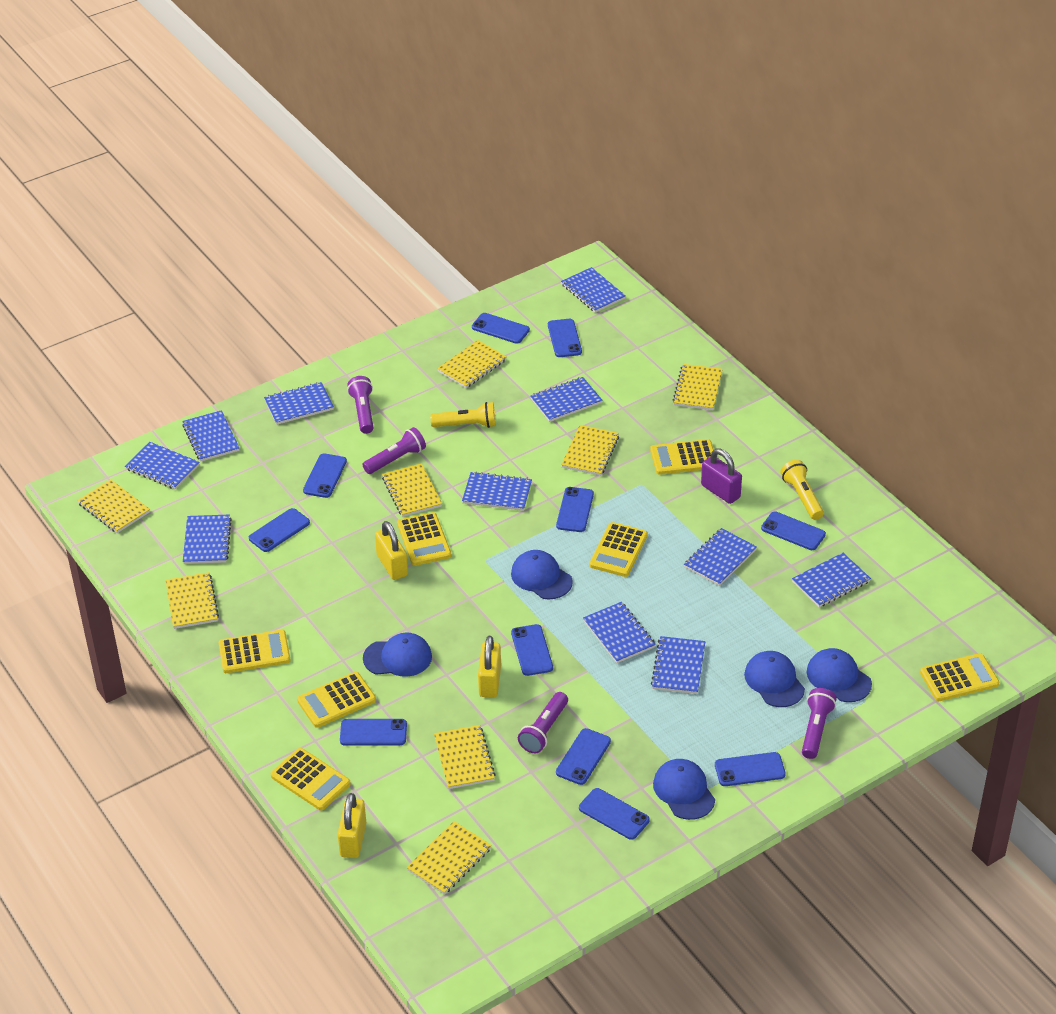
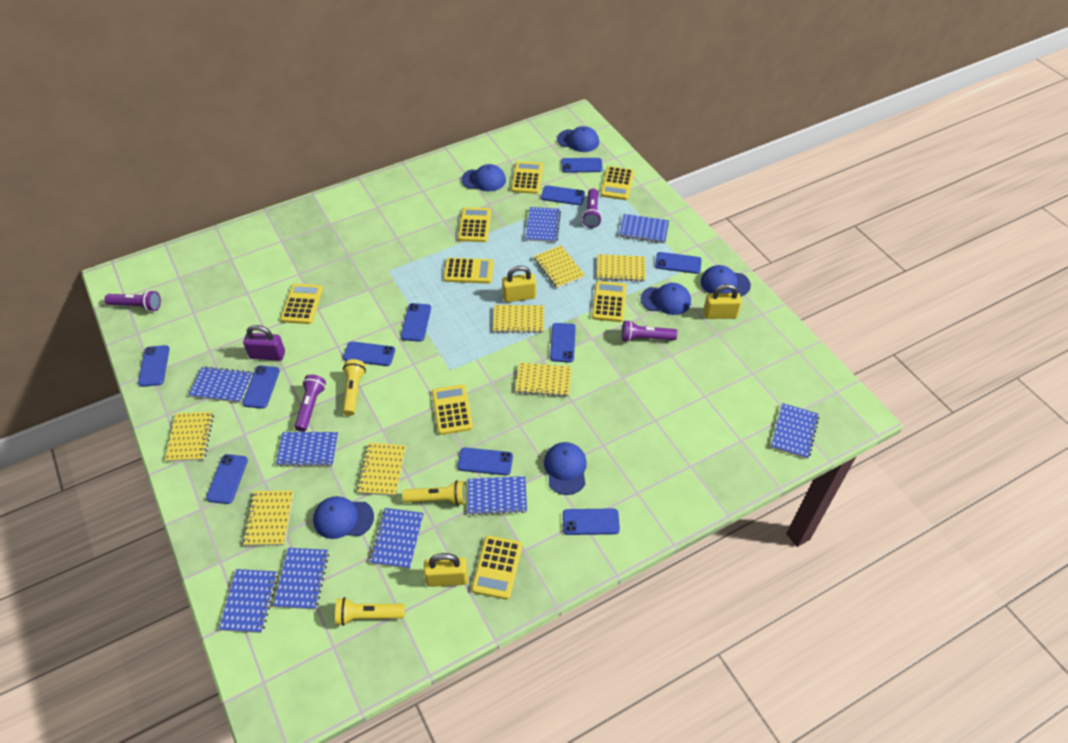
blue cap: 5 -> 6
blue notebook: 11 -> 9
yellow calculator: 7 -> 8
yellow flashlight: 2 -> 3
yellow notebook: 8 -> 7

